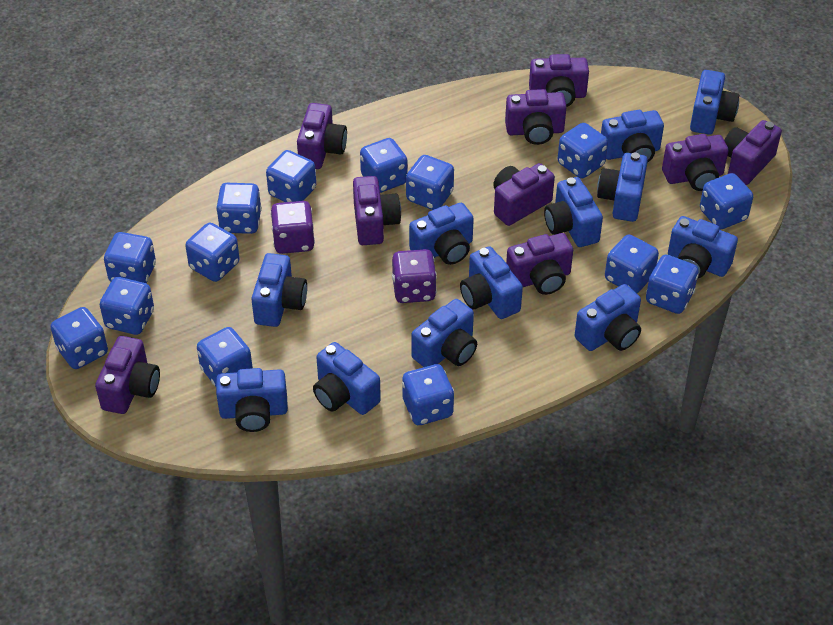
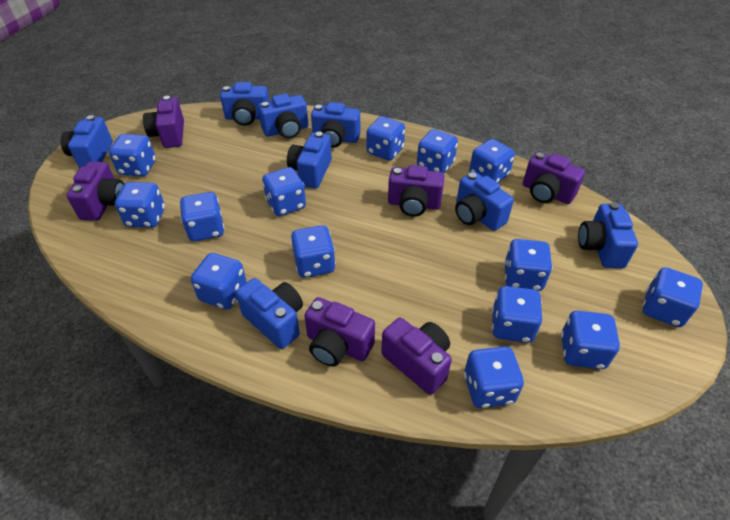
blue camera: 12 -> 8
purple camera: 9 -> 6
purple dice: 2 -> 0

